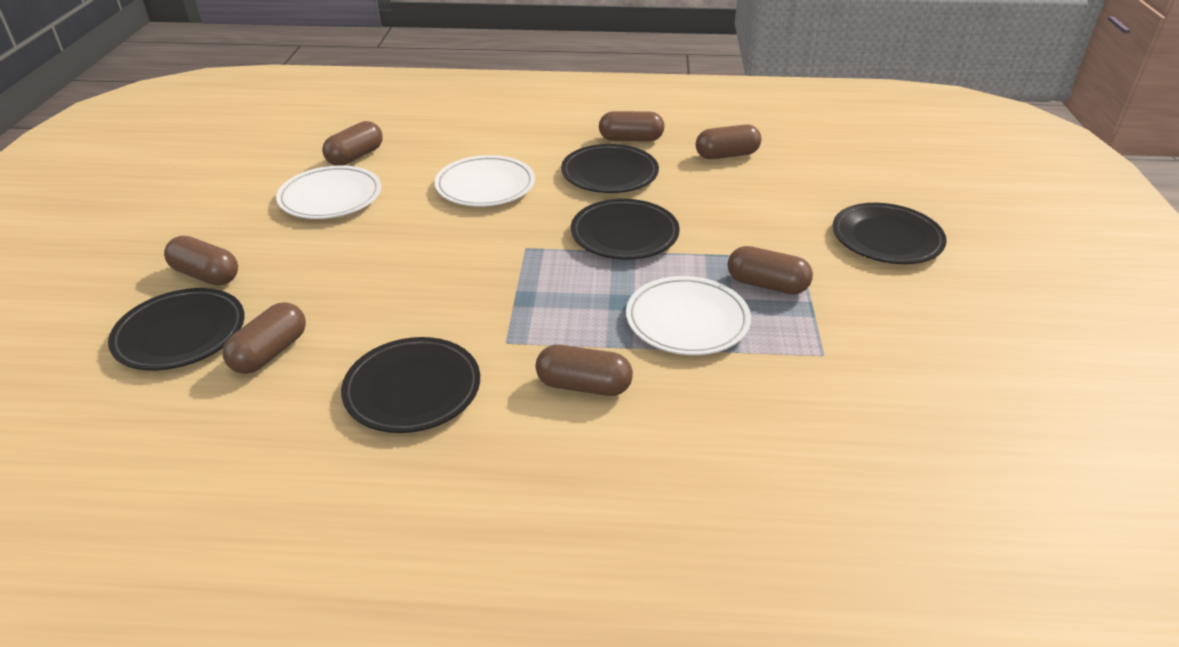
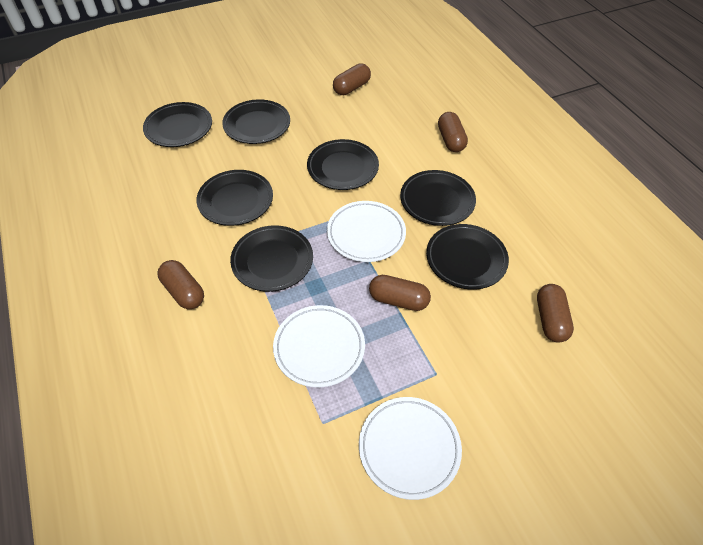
black plate: 5 -> 7
brown capsule: 7 -> 5

